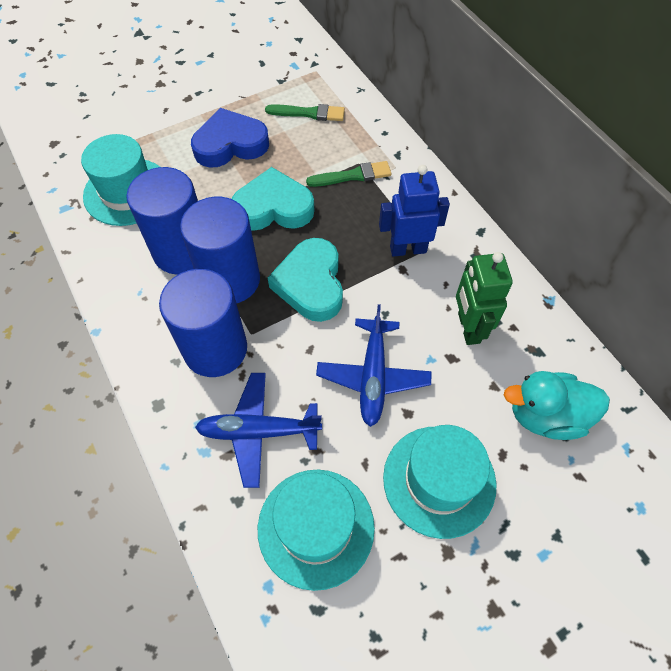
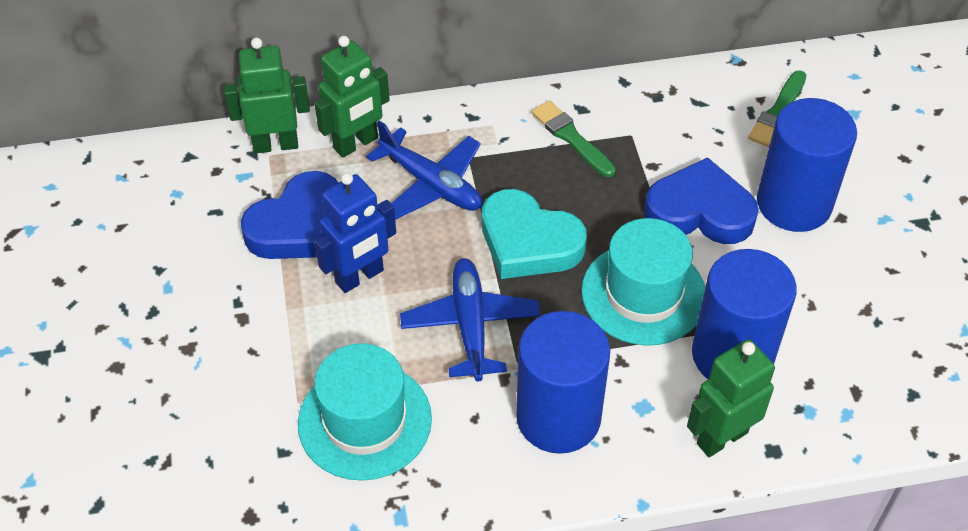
blue heart: 1 -> 2
green robot: 1 -> 3
turquoise duck: 1 -> 0
turquoise hat: 3 -> 2
turquoise heart: 2 -> 1

